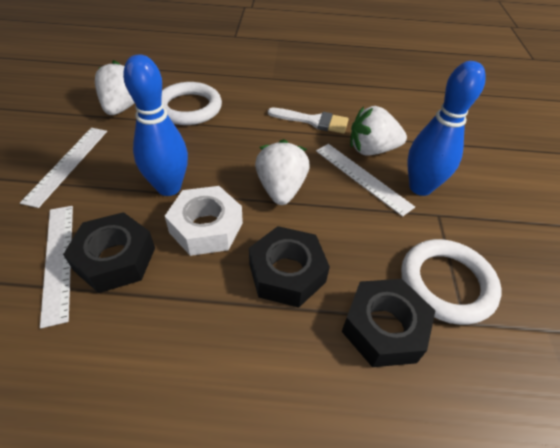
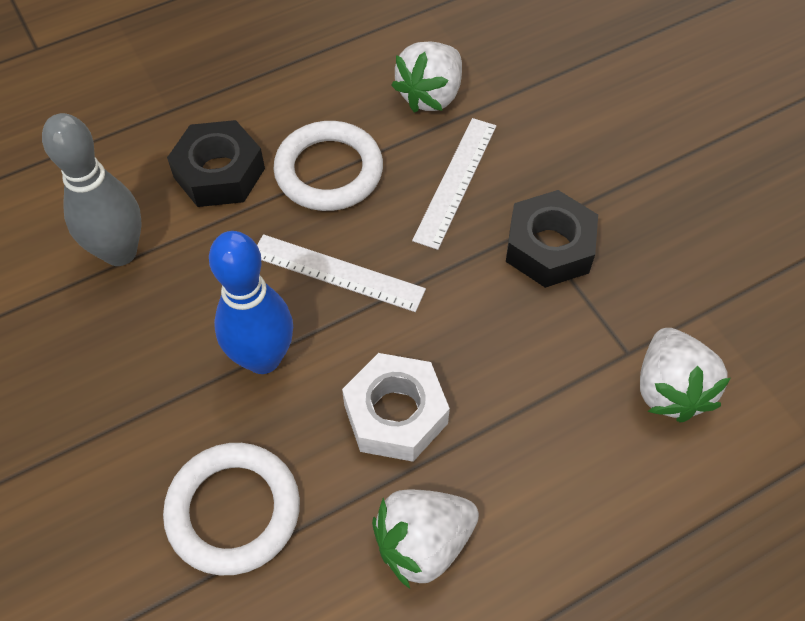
black nut: 3 -> 2
blue bowling pin: 2 -> 1
grey bowling pin: 0 -> 1
white brush: 1 -> 0
white ruler: 3 -> 2

